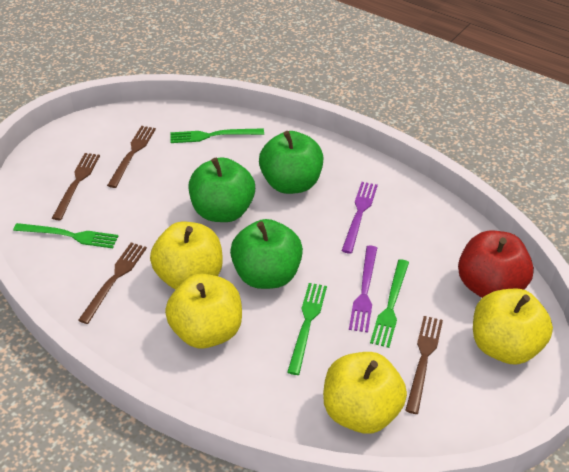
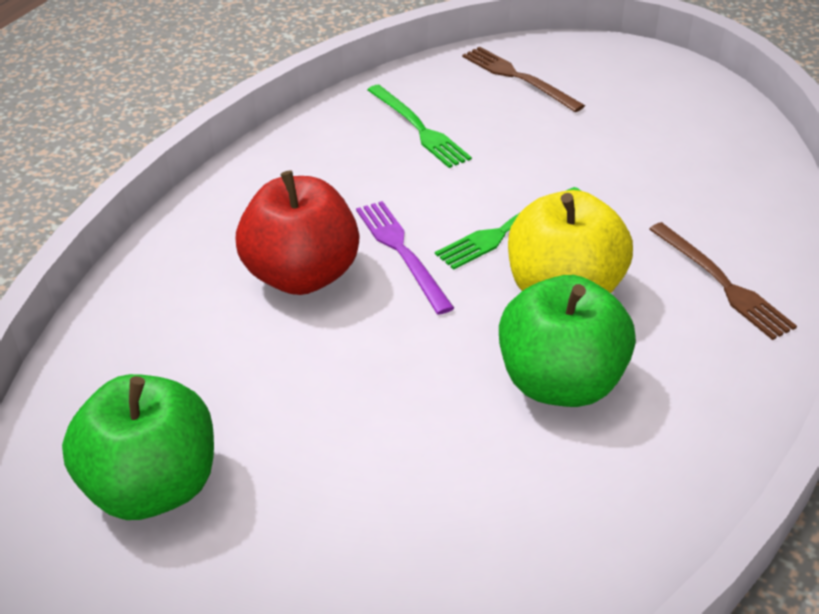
brown fork: 4 -> 2
green apple: 3 -> 2
green fork: 4 -> 2
purple fork: 2 -> 1
yellow apple: 4 -> 1

